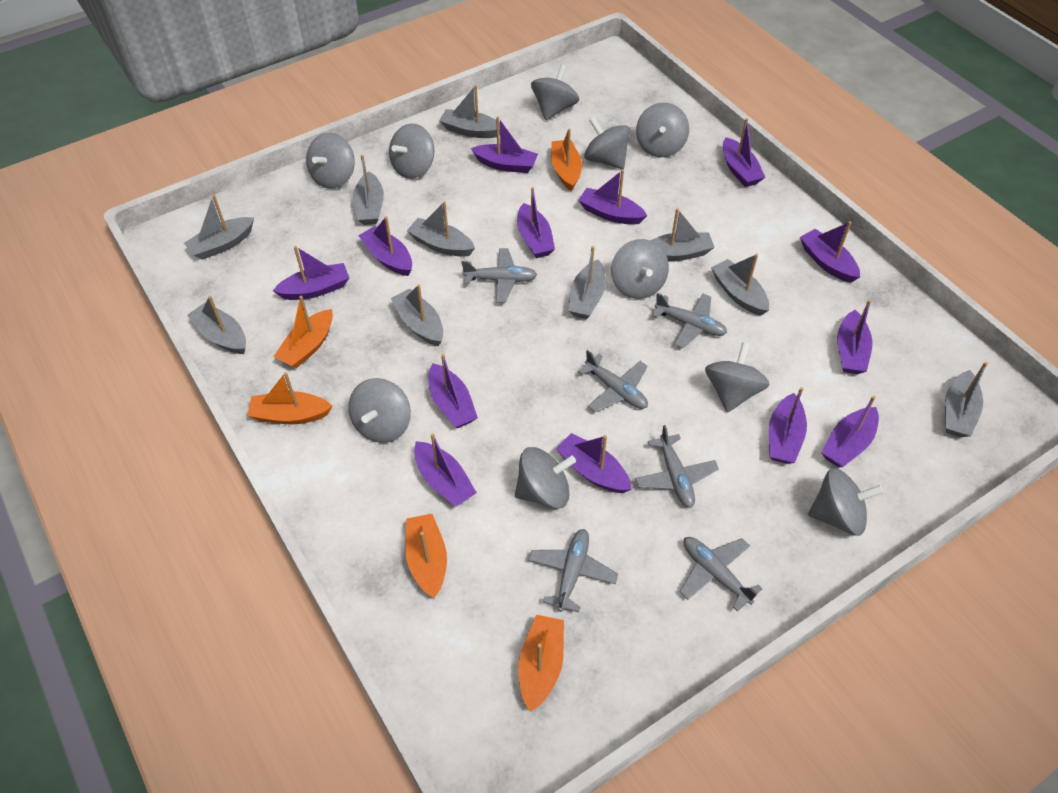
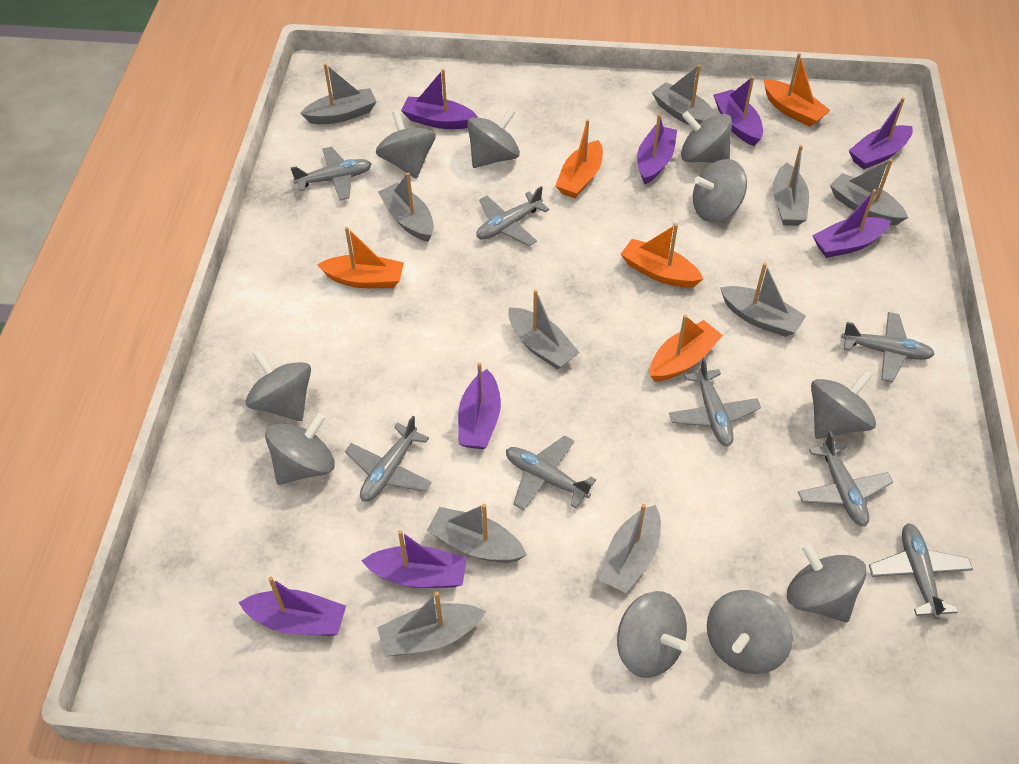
grey plane: 6 -> 8
purple boat: 13 -> 8

